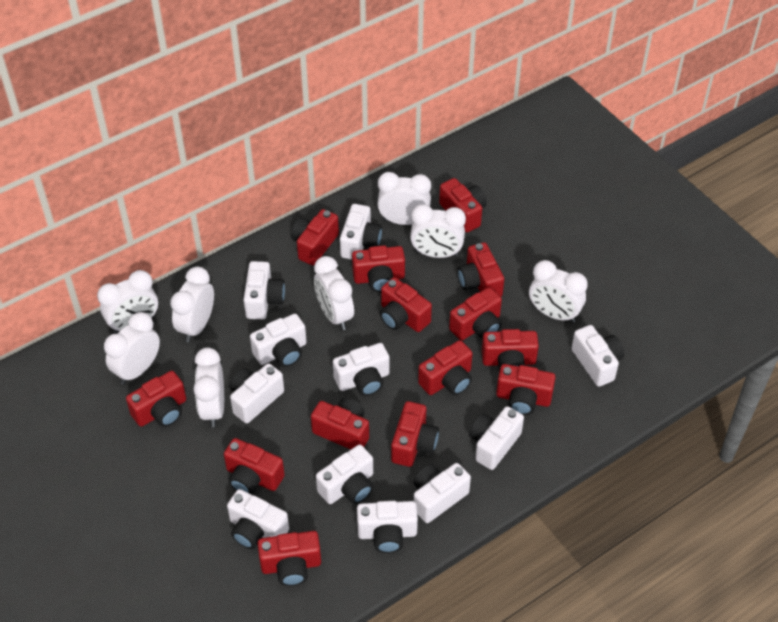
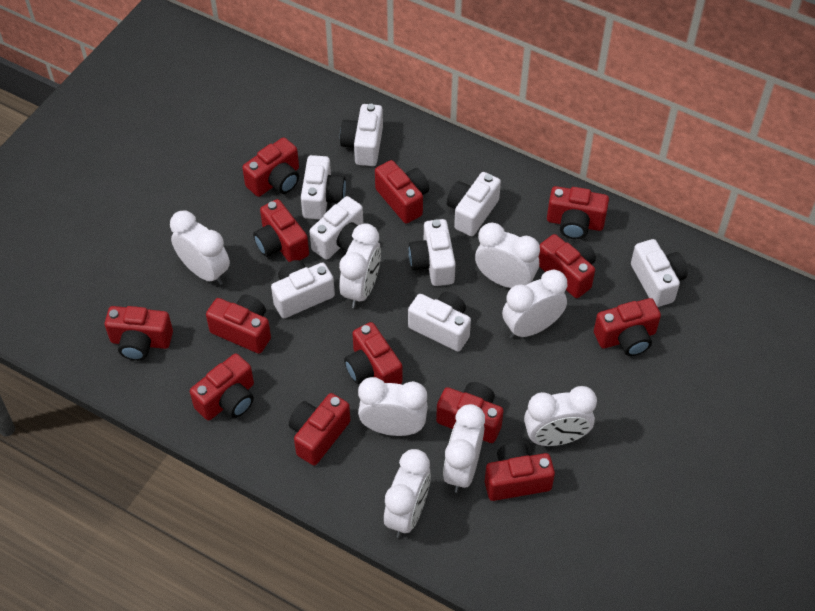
red camera: 14 -> 13
white camera: 11 -> 8

